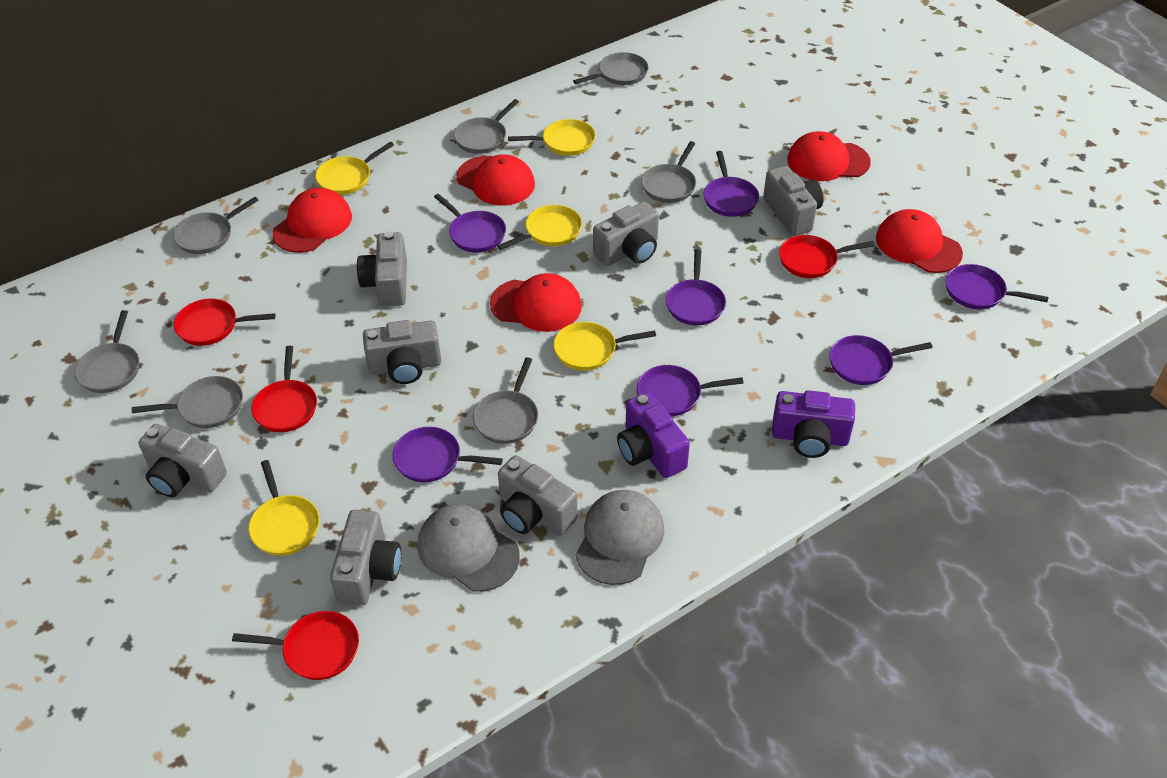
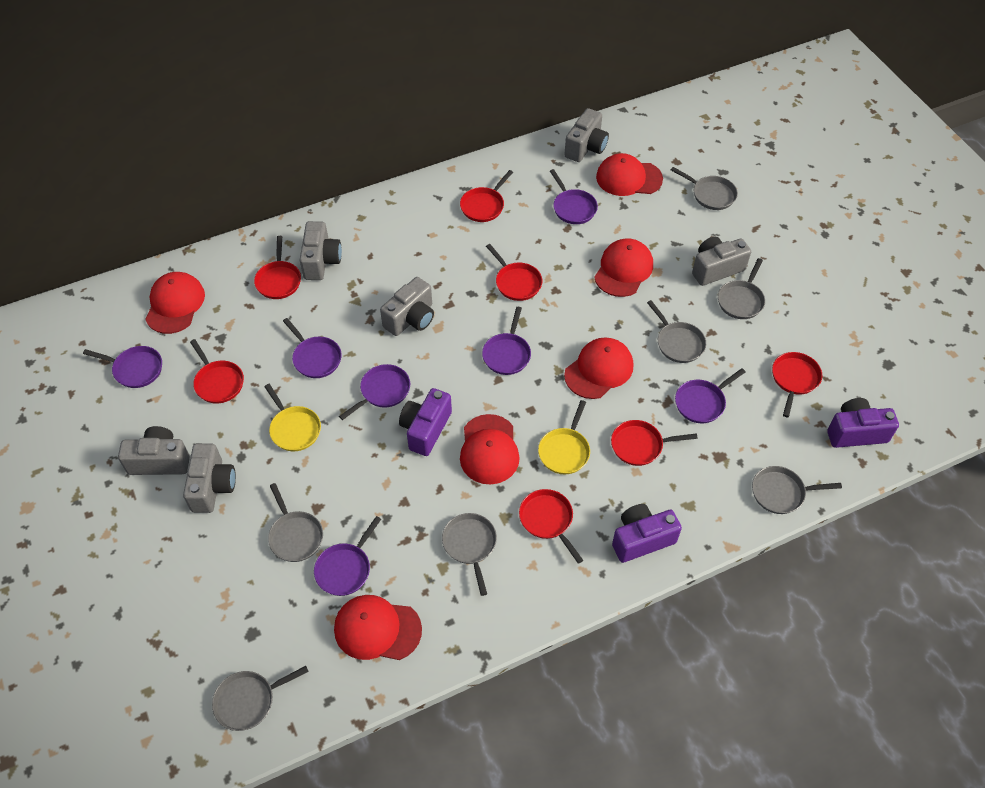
grey camera: 7 -> 6
grey cap: 2 -> 0
purple camera: 2 -> 3
red cap: 5 -> 6
red pan: 4 -> 7
yellow pan: 5 -> 2

